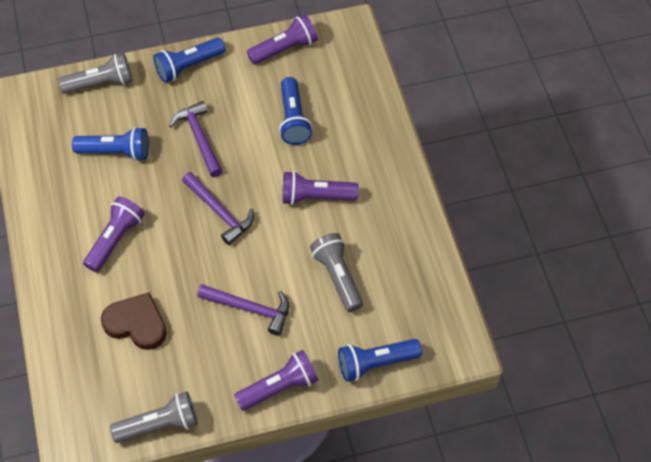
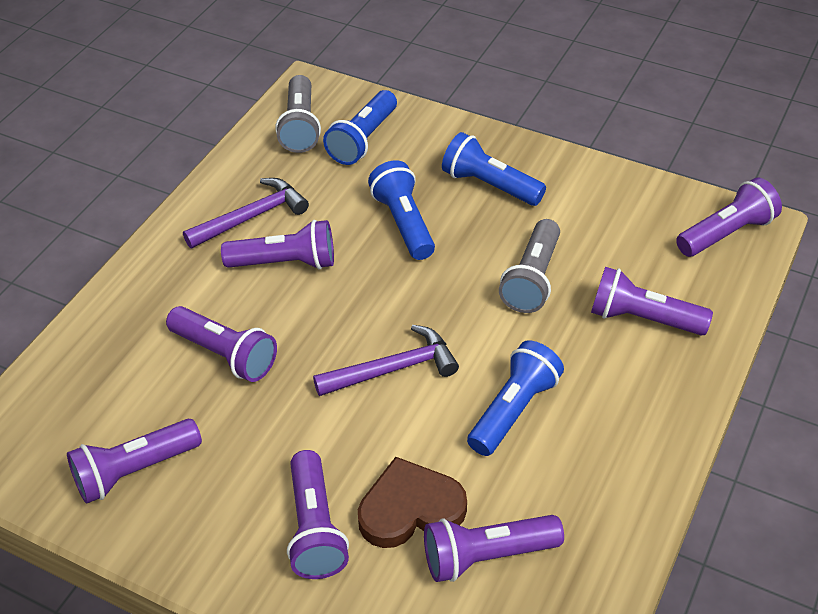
grey flashlight: 3 -> 2
purple flashlight: 4 -> 7
purple hammer: 3 -> 2

